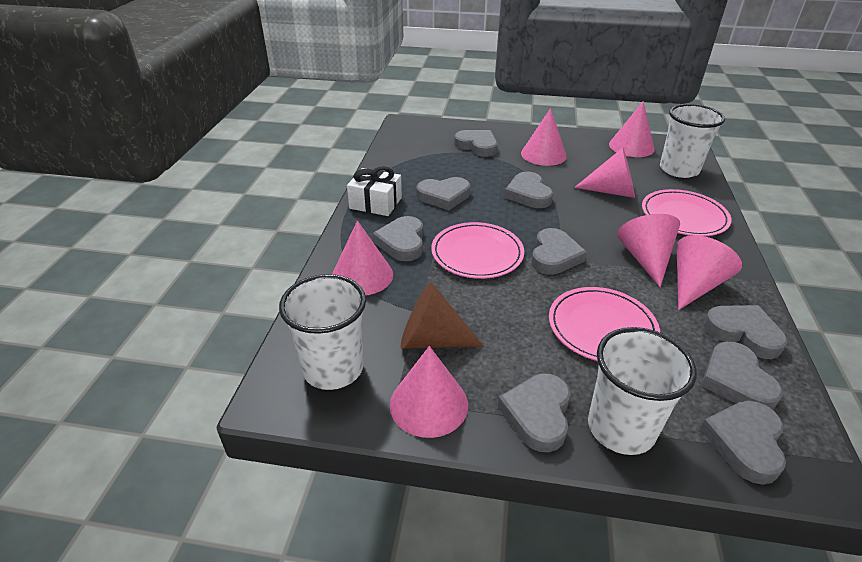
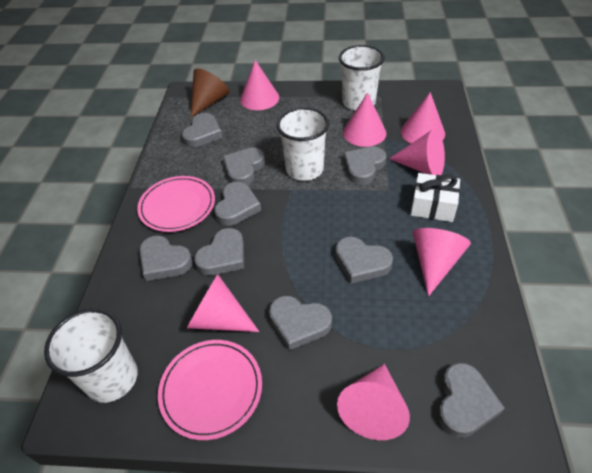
pink plate: 3 -> 2

